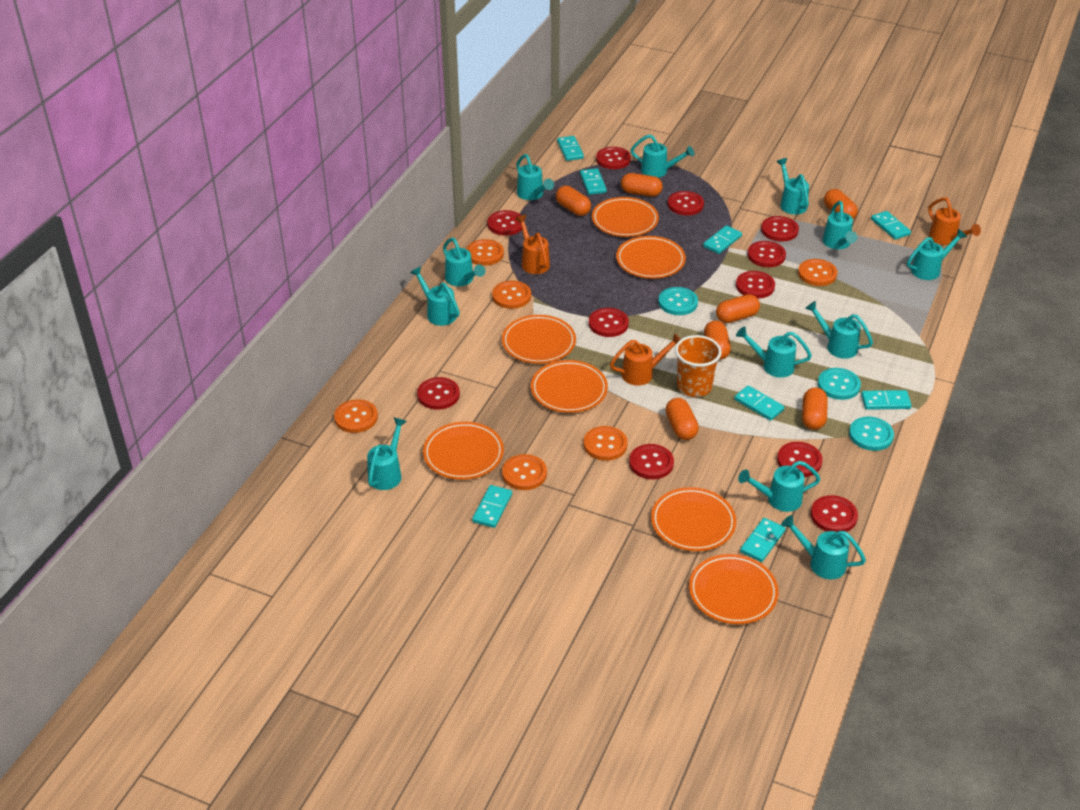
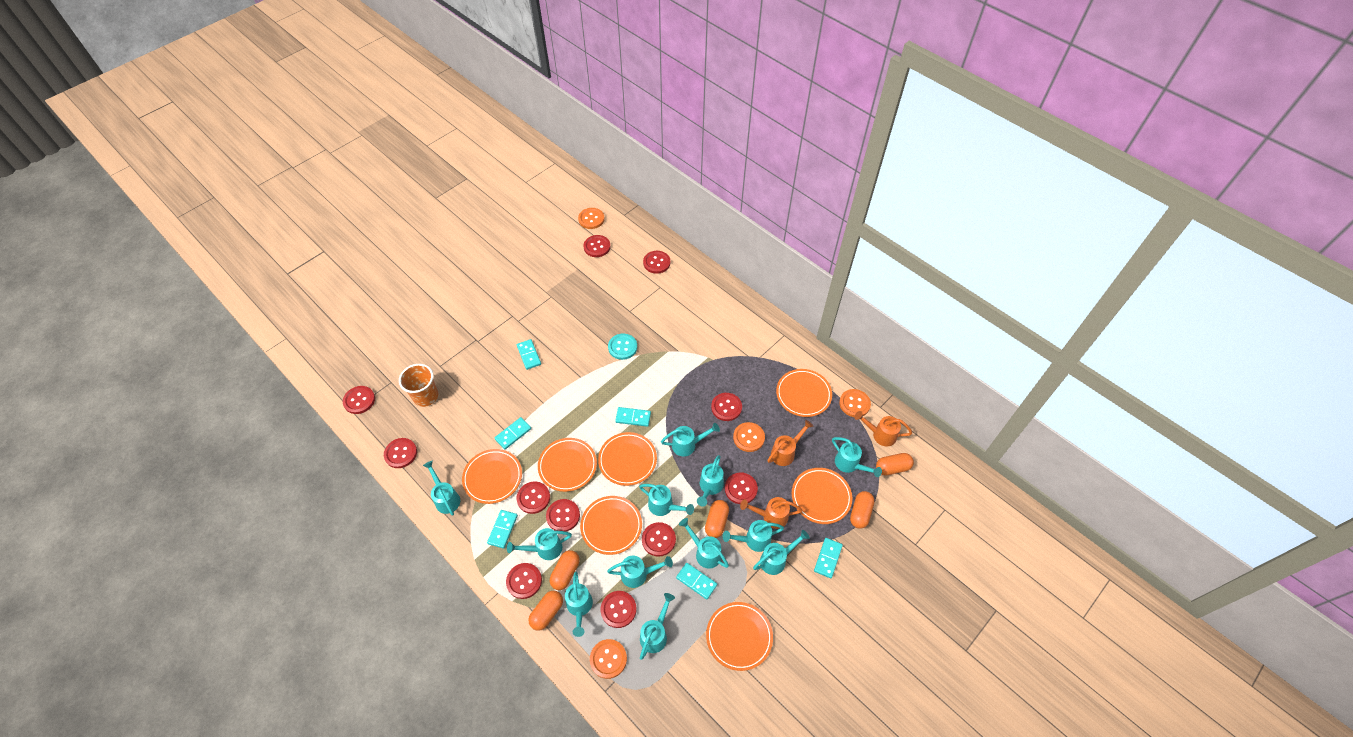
orange button: 6 -> 4
orange capsule: 7 -> 5
turquoise button: 3 -> 1
turquoise domino: 8 -> 6

